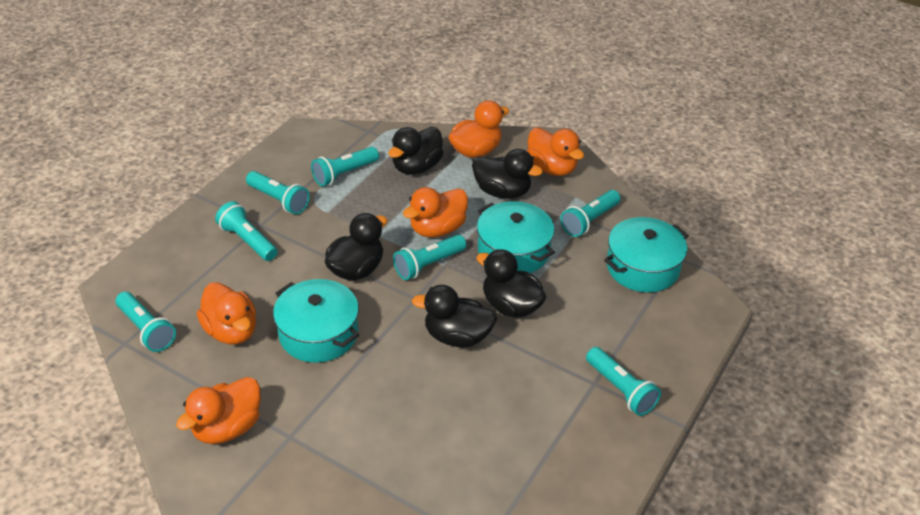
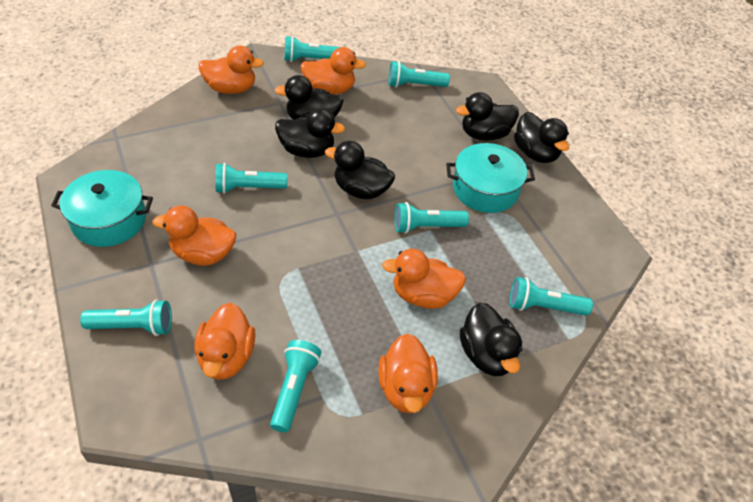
black duck: 5 -> 6
orange duck: 5 -> 6
turquoise pot: 3 -> 2

